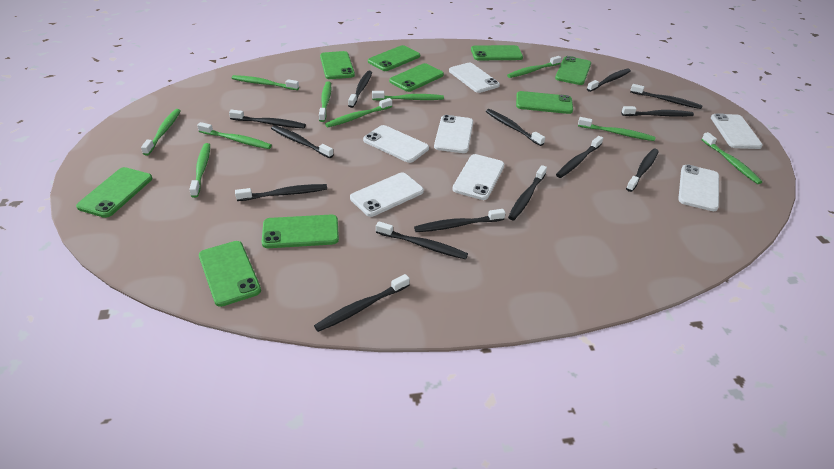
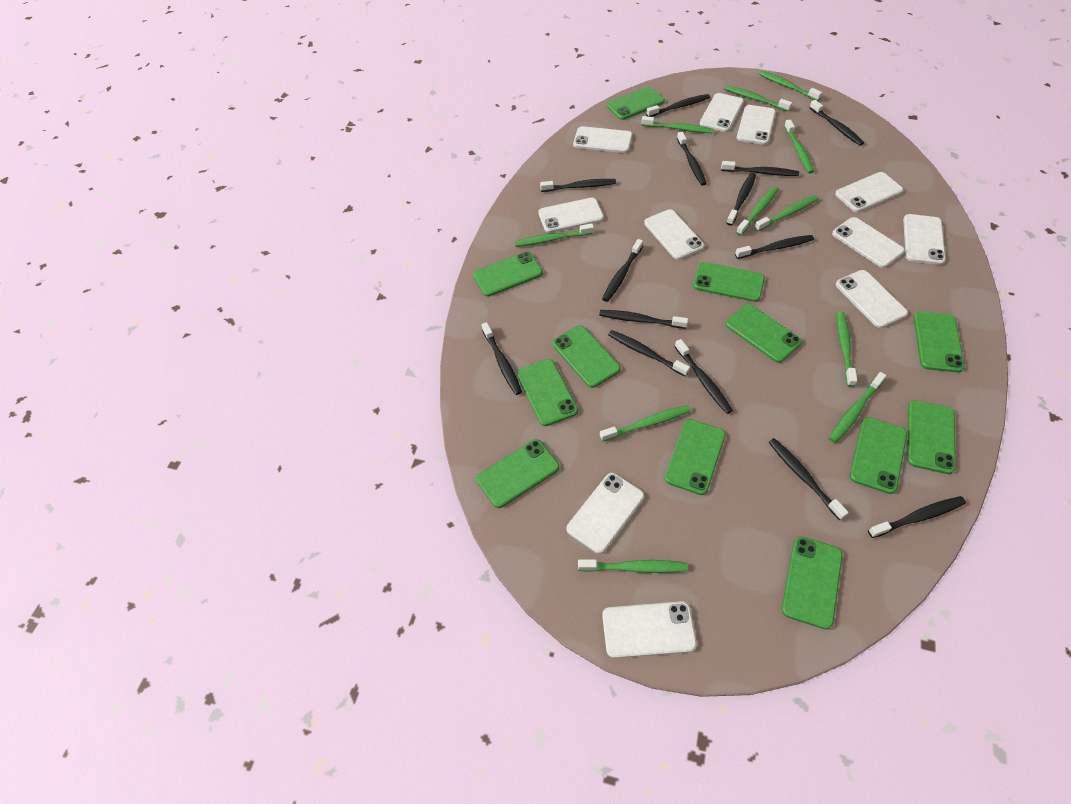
green phone: 9 -> 12
green toothbrush: 10 -> 11
white phone: 7 -> 11

